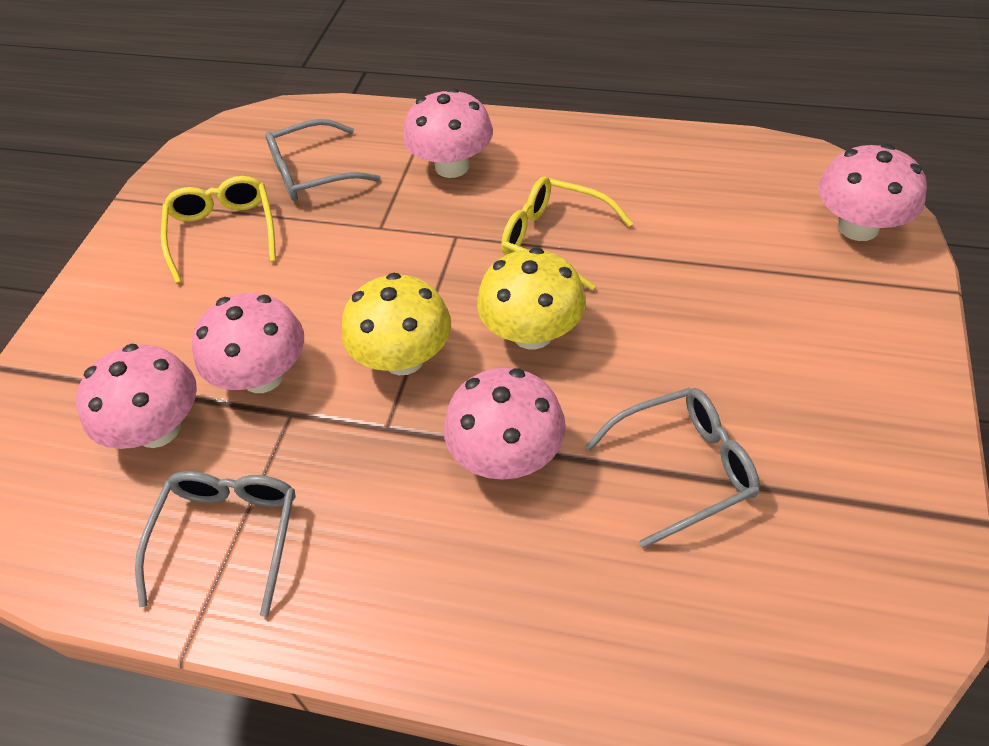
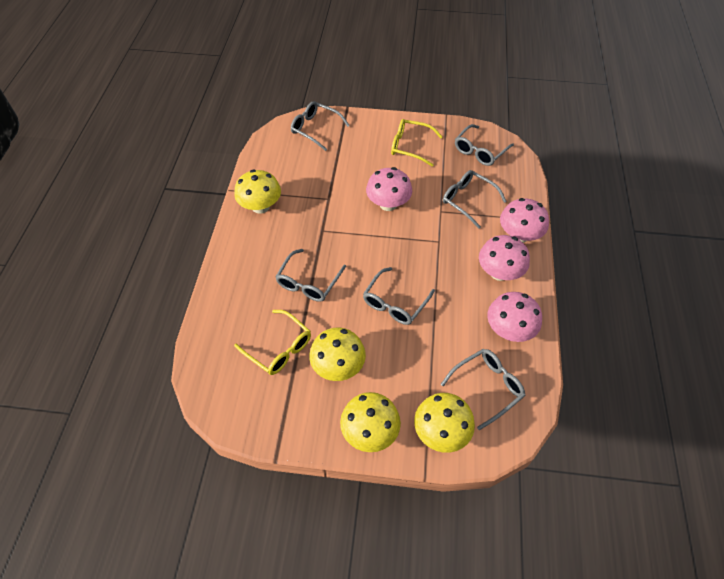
grey glasses: 3 -> 6
pink mushroom: 5 -> 4
yellow mushroom: 2 -> 4

